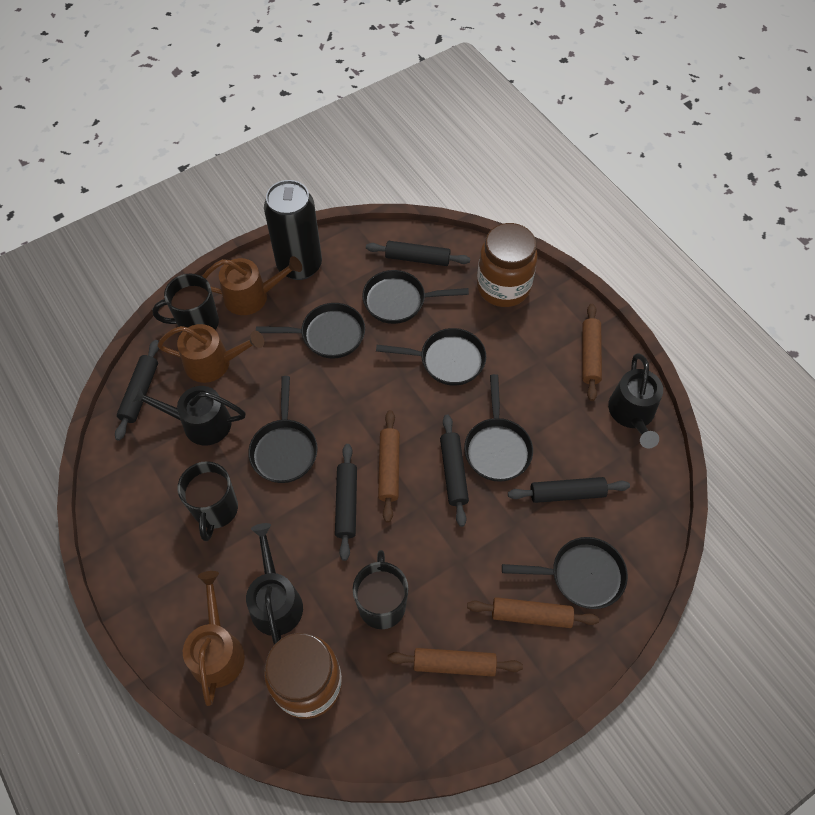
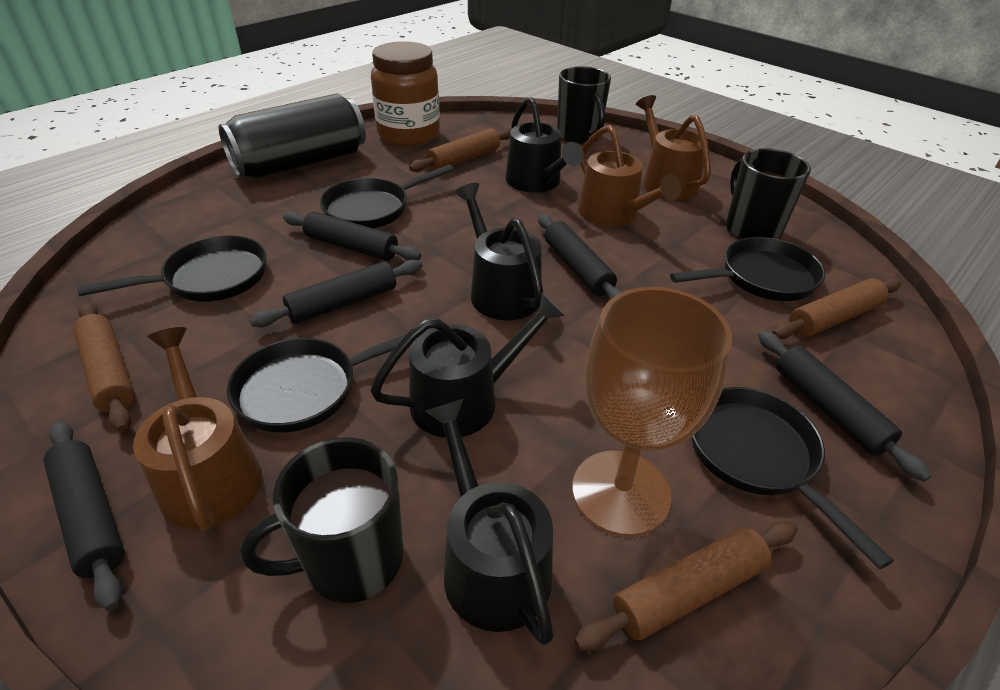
black pan: 6 -> 5
black watering can: 3 -> 4
brown goblet: 0 -> 1
brown jar: 2 -> 1

